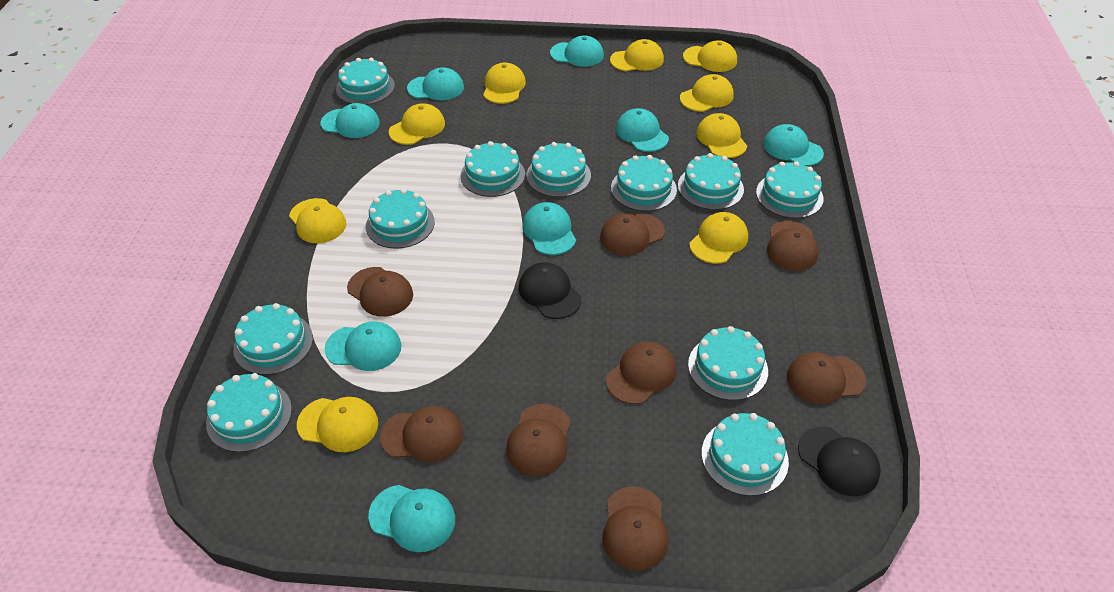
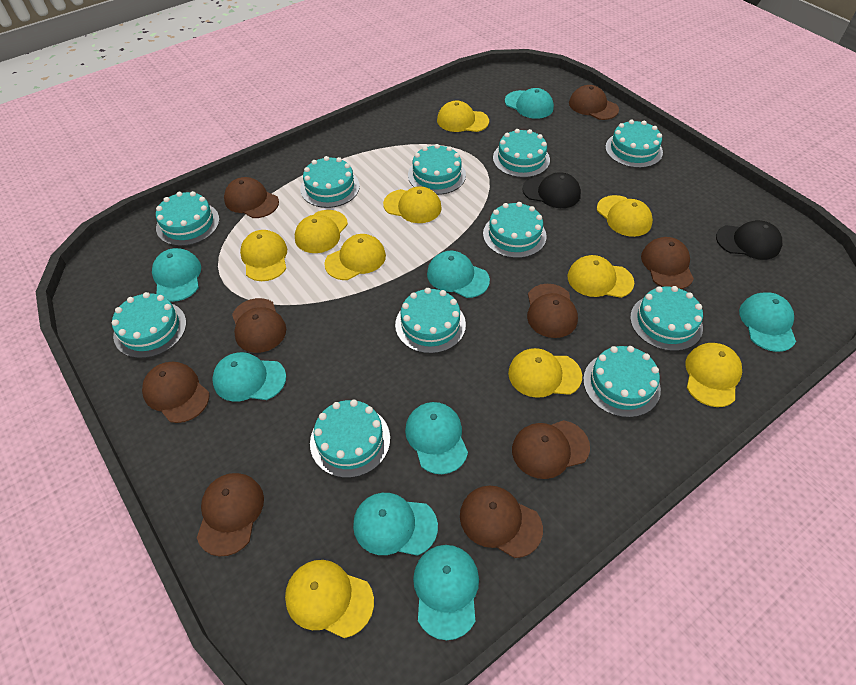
brown cap: 8 -> 9
yellow cap: 9 -> 10

